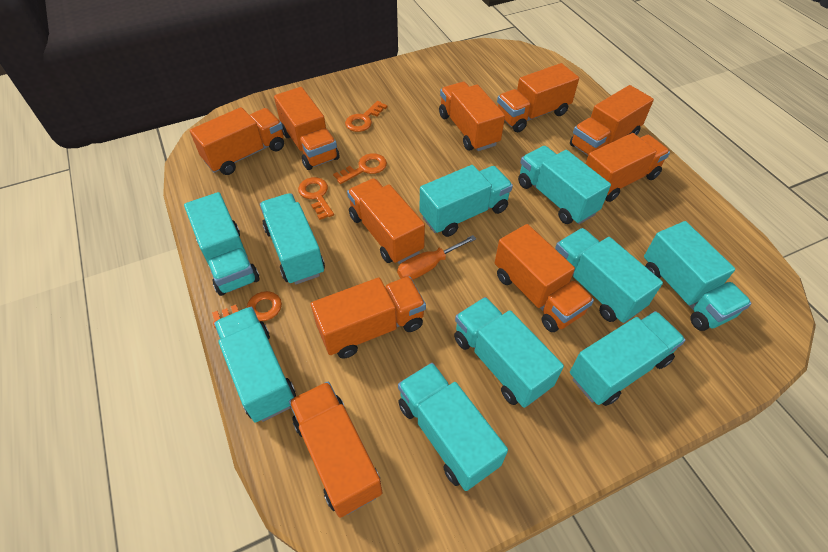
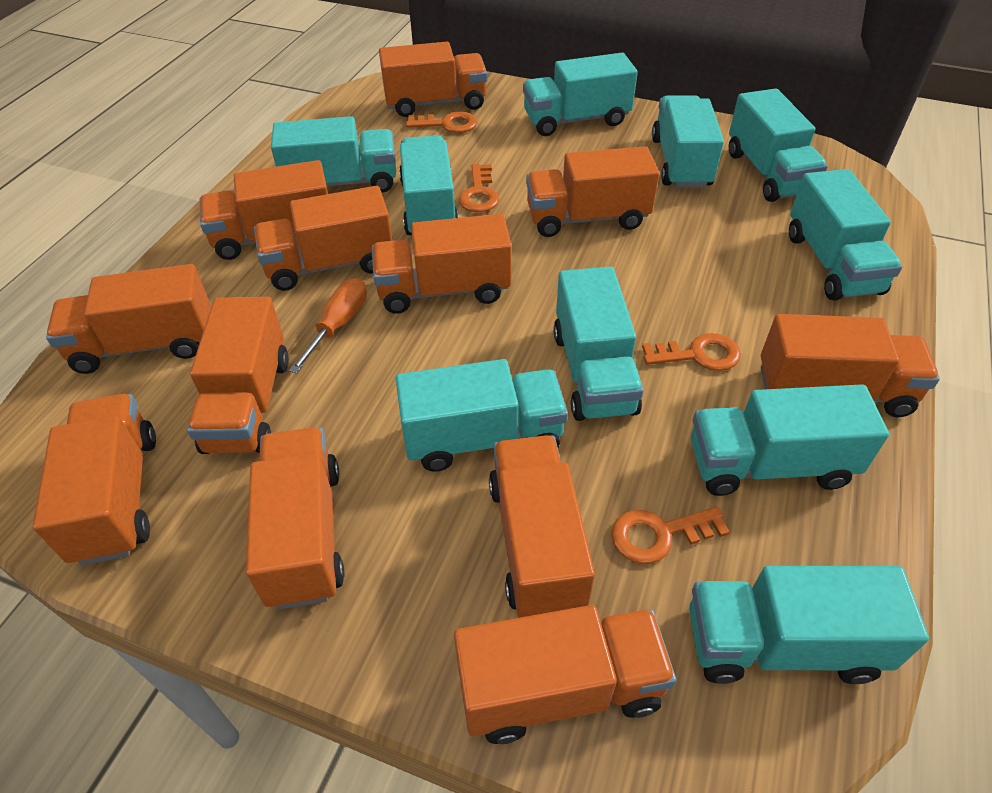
orange truck: 10 -> 12

